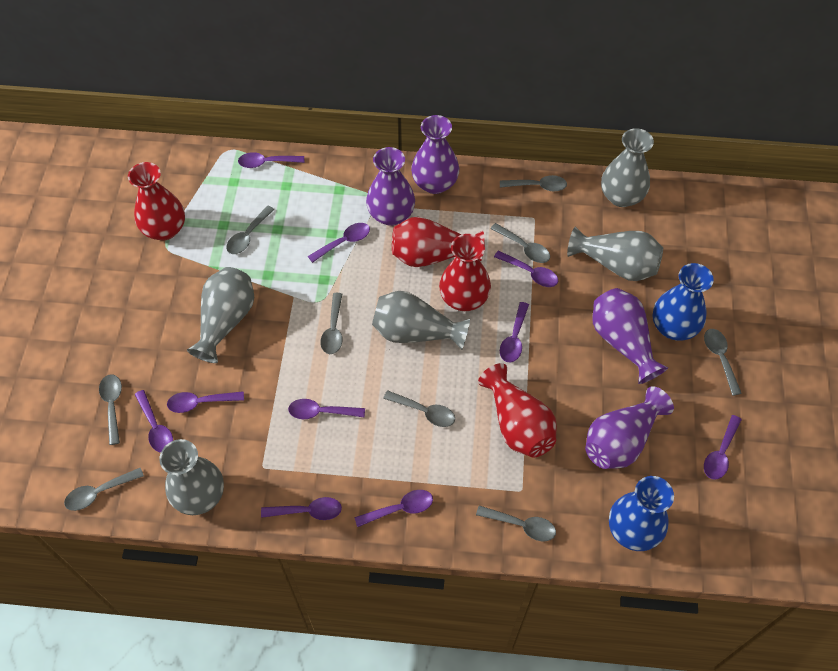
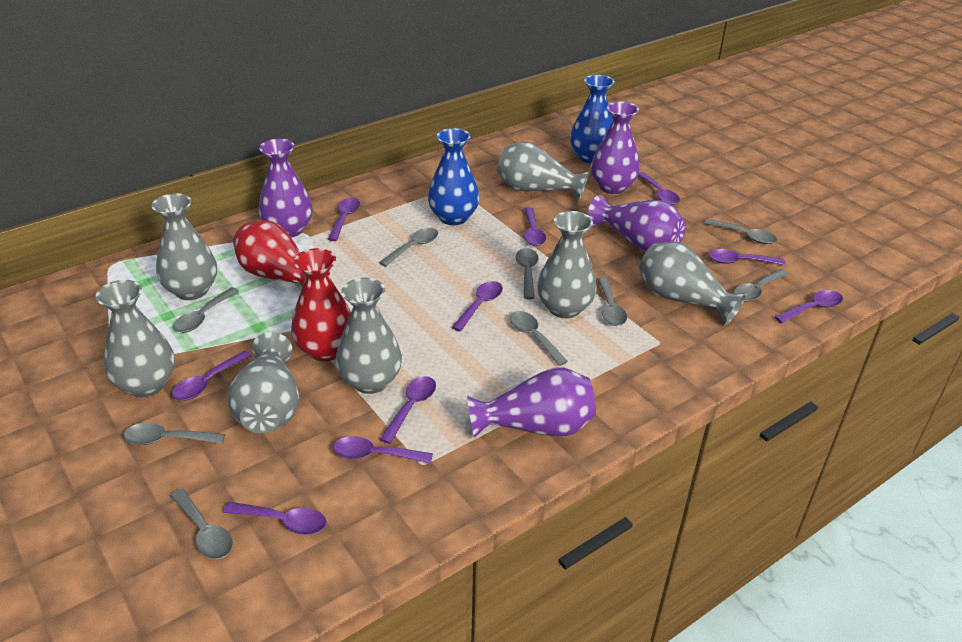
grey vase: 5 -> 7
red vase: 4 -> 2

